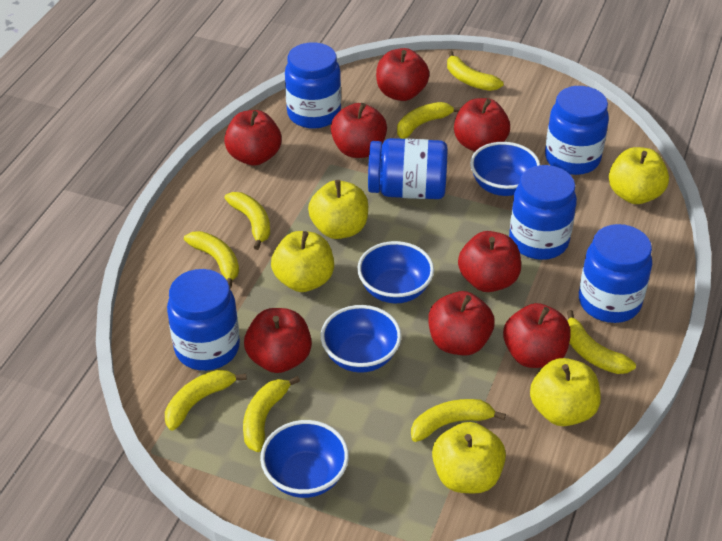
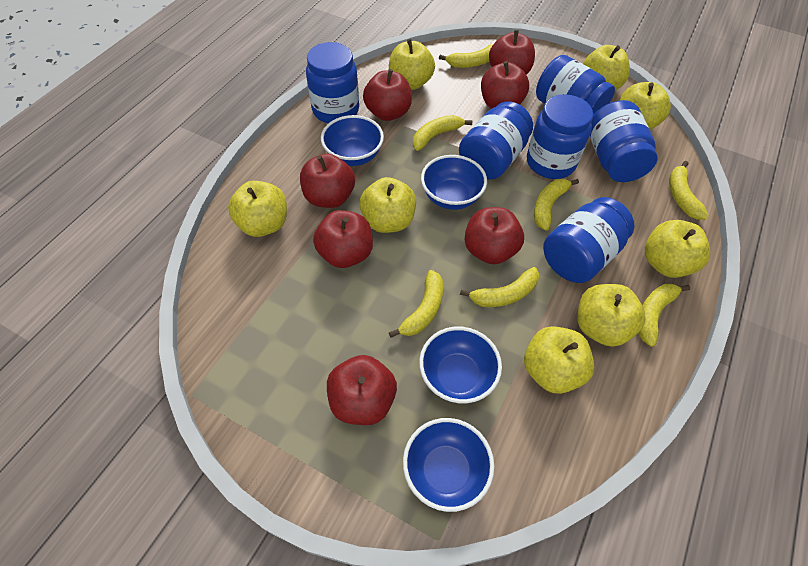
red apple: 8 -> 7
yellow apple: 5 -> 8
yellow banana: 8 -> 7

